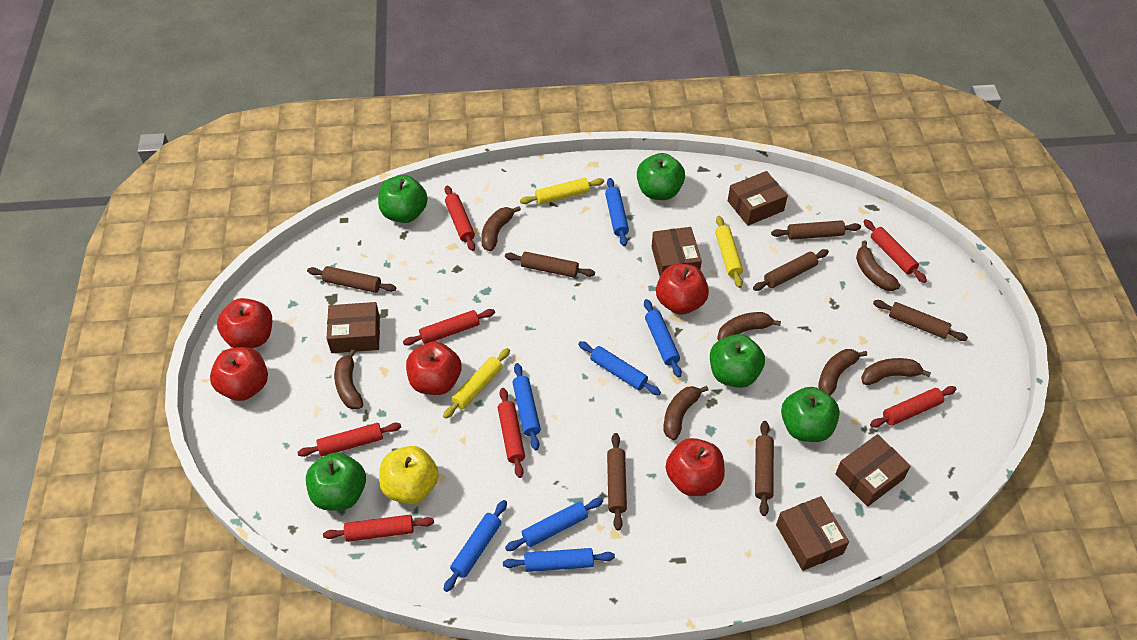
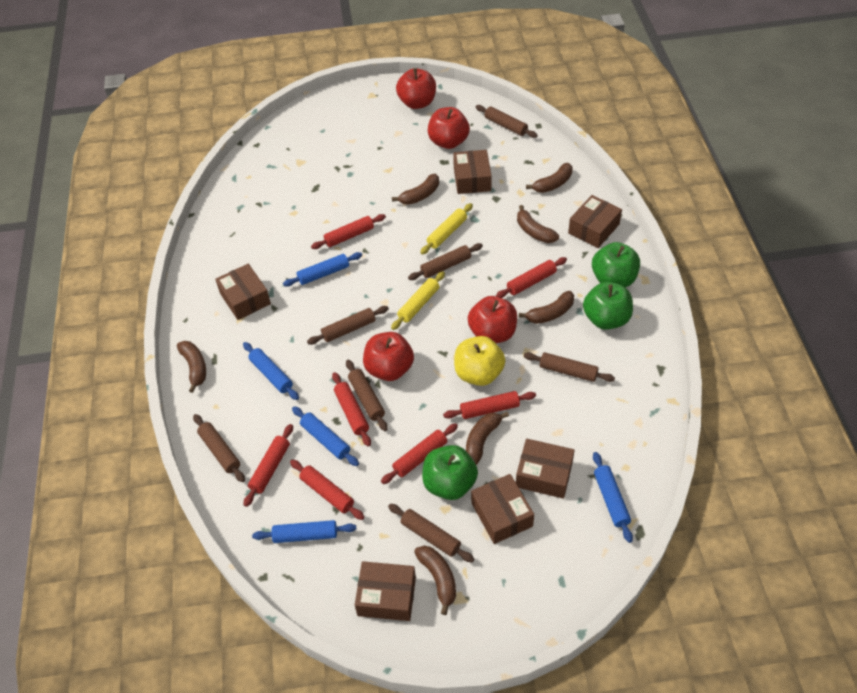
blue rolling pin: 7 -> 5
brown box: 5 -> 6
green apple: 5 -> 3
red apple: 5 -> 4
yellow rolling pin: 3 -> 2

